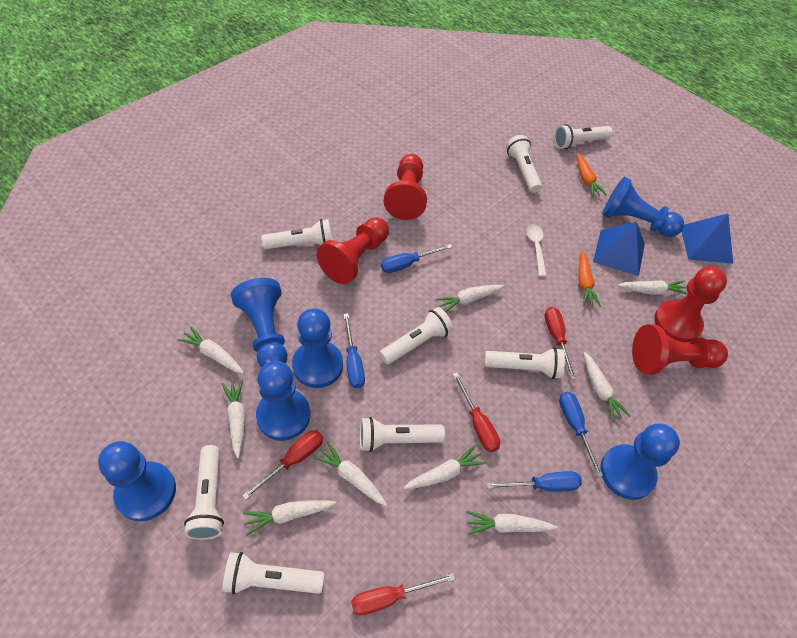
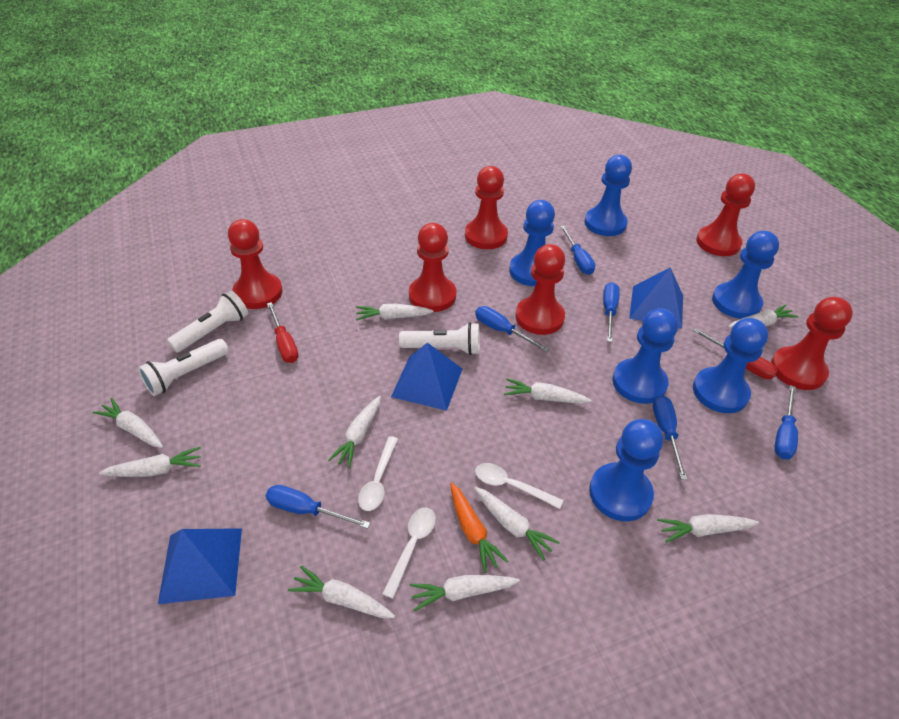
blue pyramid: 2 -> 3
blue screwdriver: 4 -> 6
orange carrot: 2 -> 1
red pawn: 4 -> 6
red screwdriver: 4 -> 2
white carrot: 9 -> 10
white flashlight: 8 -> 3
white spoon: 1 -> 3

